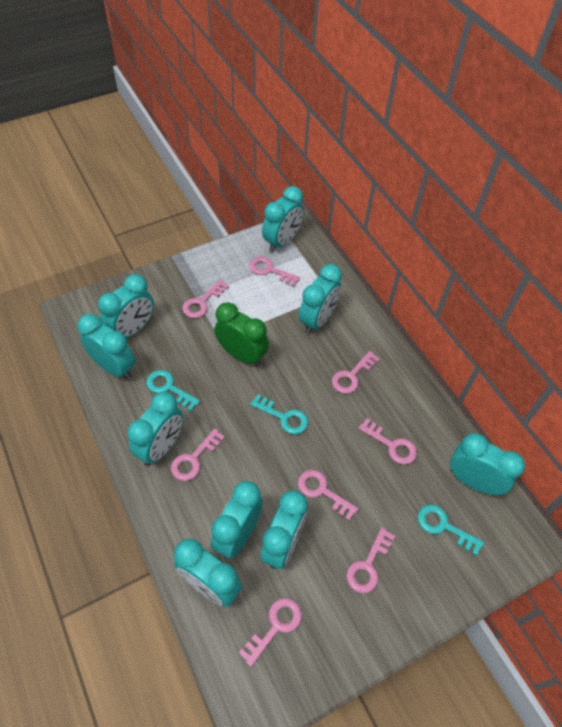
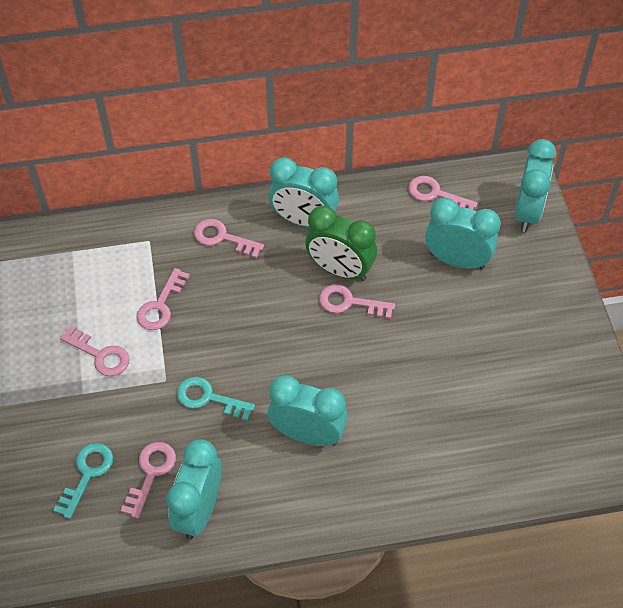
pink key: 8 -> 6
turquoise clock: 9 -> 5
turquoise key: 3 -> 2

